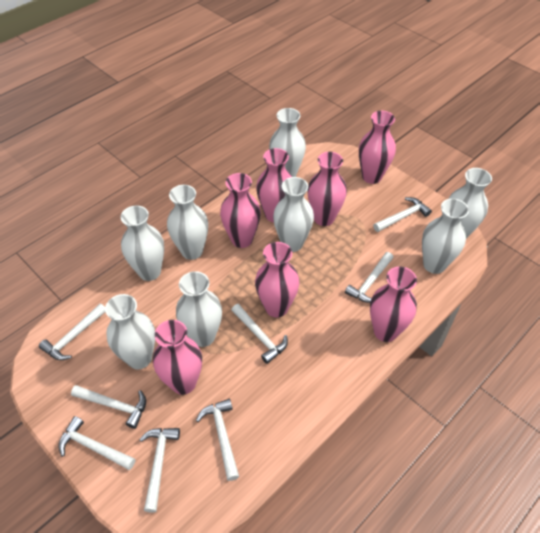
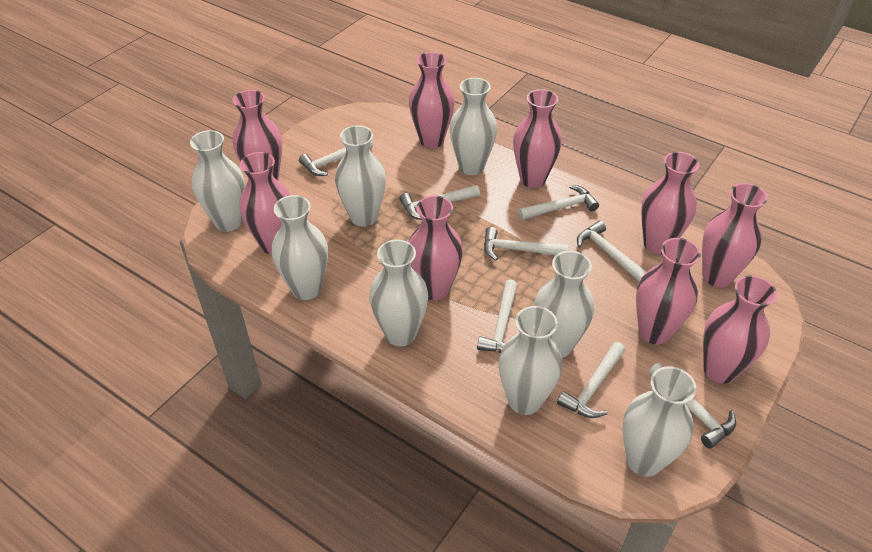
pink vase: 7 -> 9

